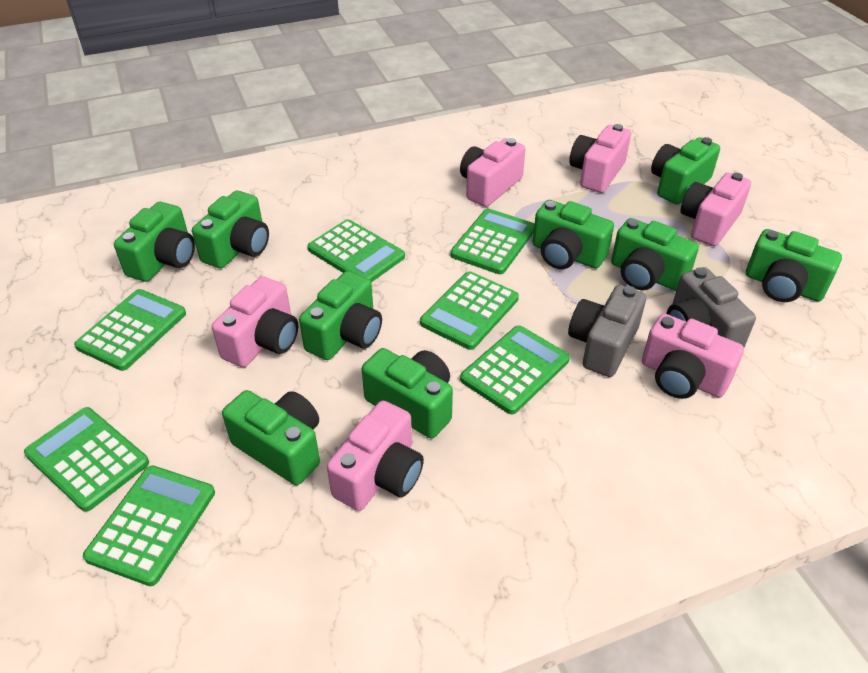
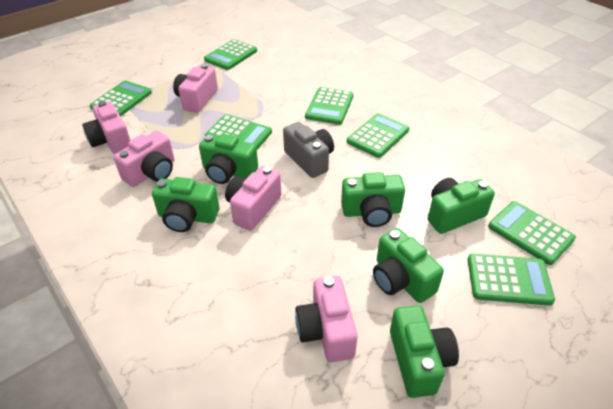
green camera: 9 -> 6
grey camera: 2 -> 1
pink camera: 6 -> 5

